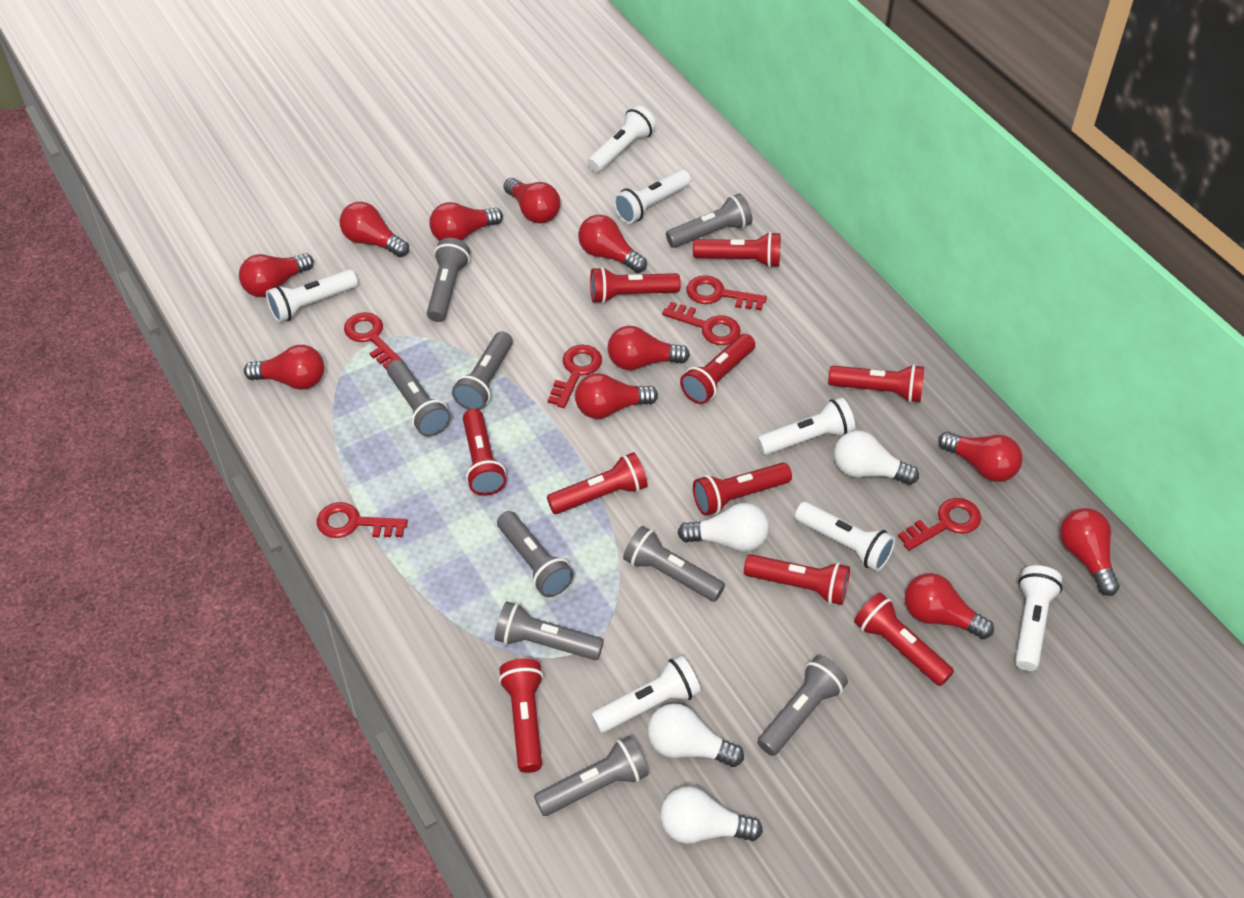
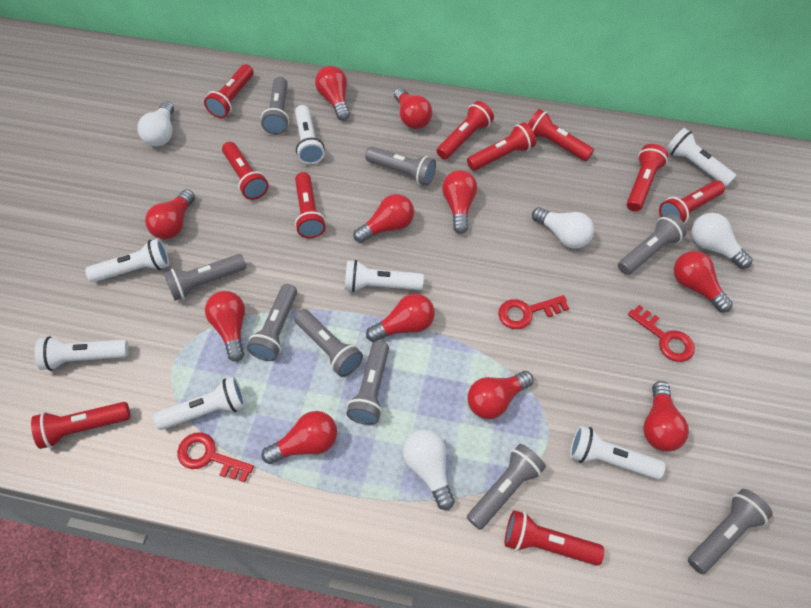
red key: 6 -> 3

